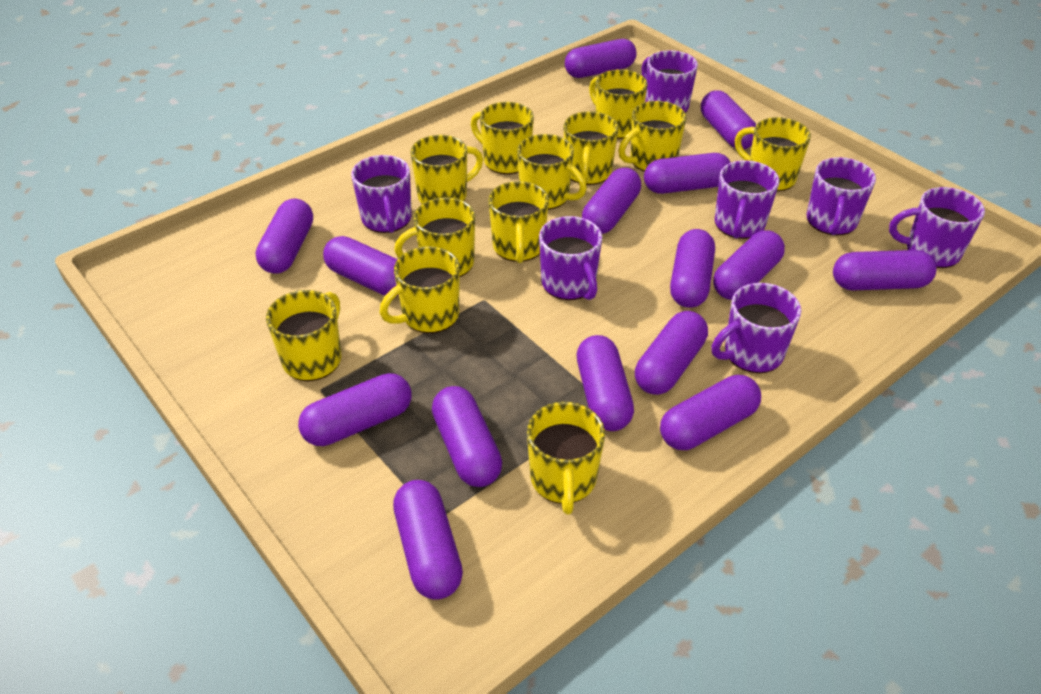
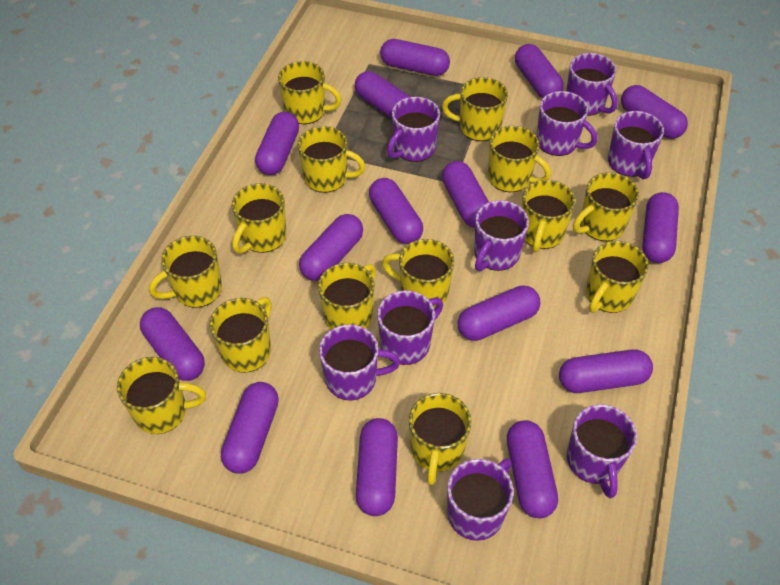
purple mug: 7 -> 9
yellow mug: 12 -> 14

